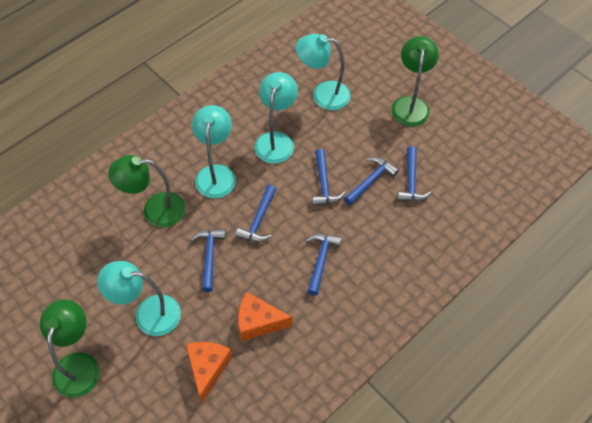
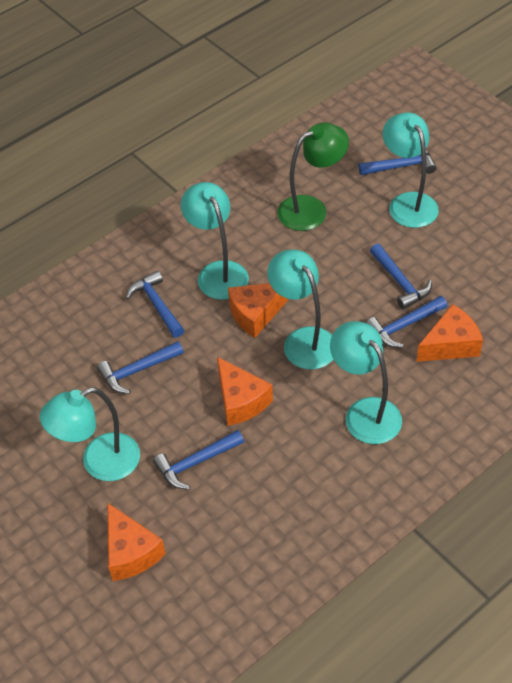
green lamp: 3 -> 1
orange cheese: 2 -> 4
turquoise lamp: 4 -> 5

